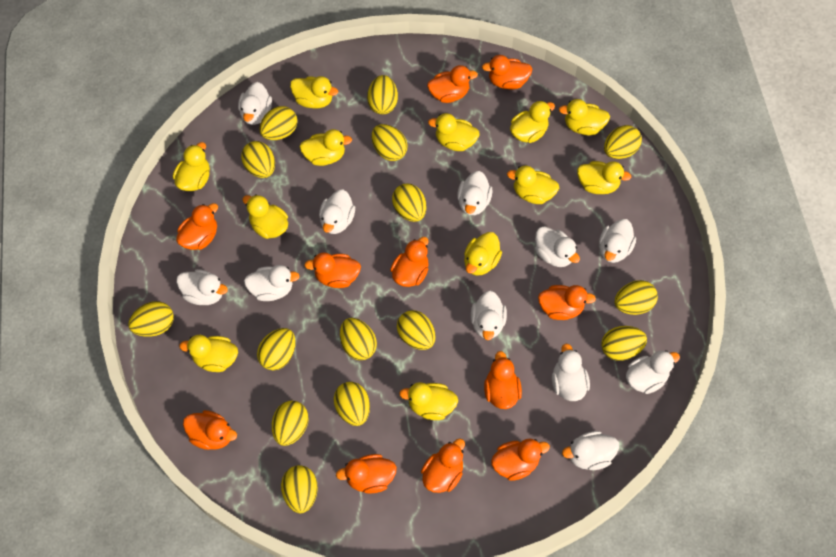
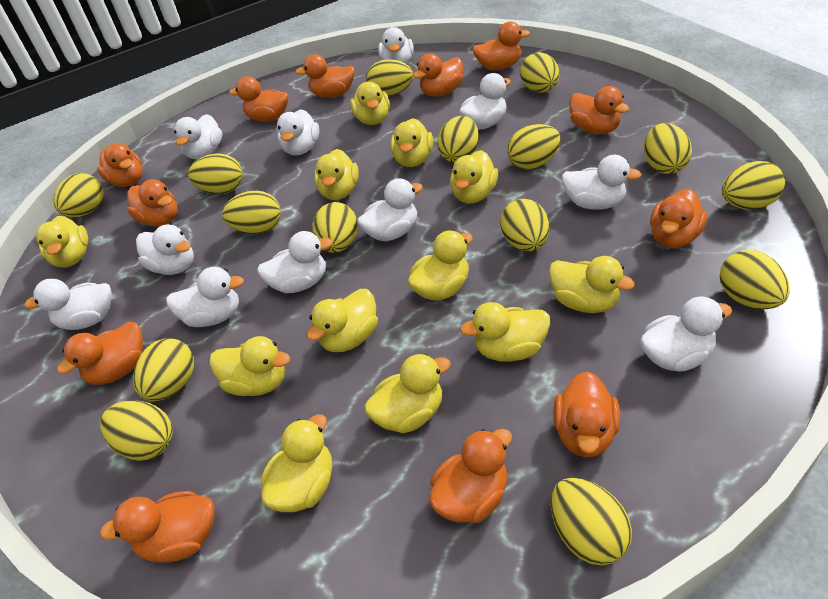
orange duck: 11 -> 12

